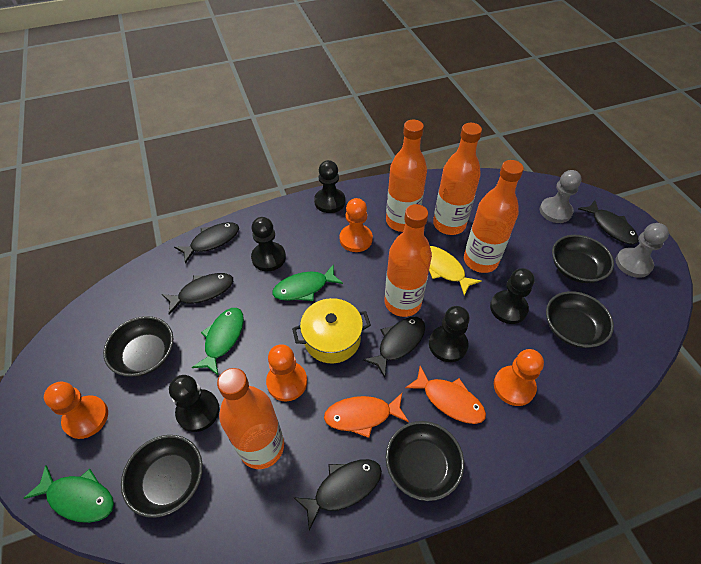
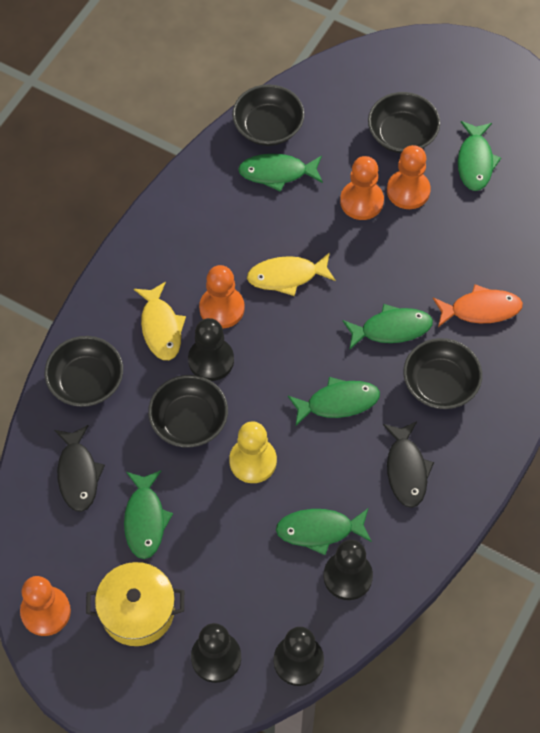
black fish: 5 -> 2
black pawn: 5 -> 4
green fish: 3 -> 6
grey pawn: 2 -> 0
orange bottle: 5 -> 0
orange fish: 2 -> 1
yellow fish: 1 -> 2
yellow pawn: 0 -> 1

